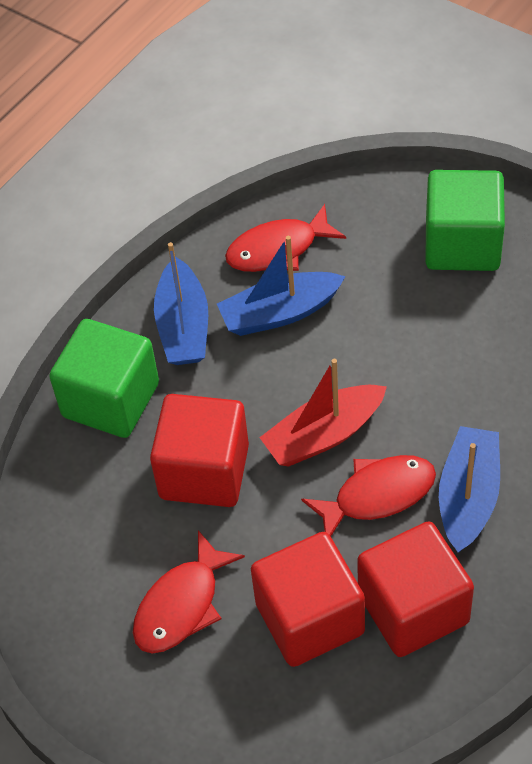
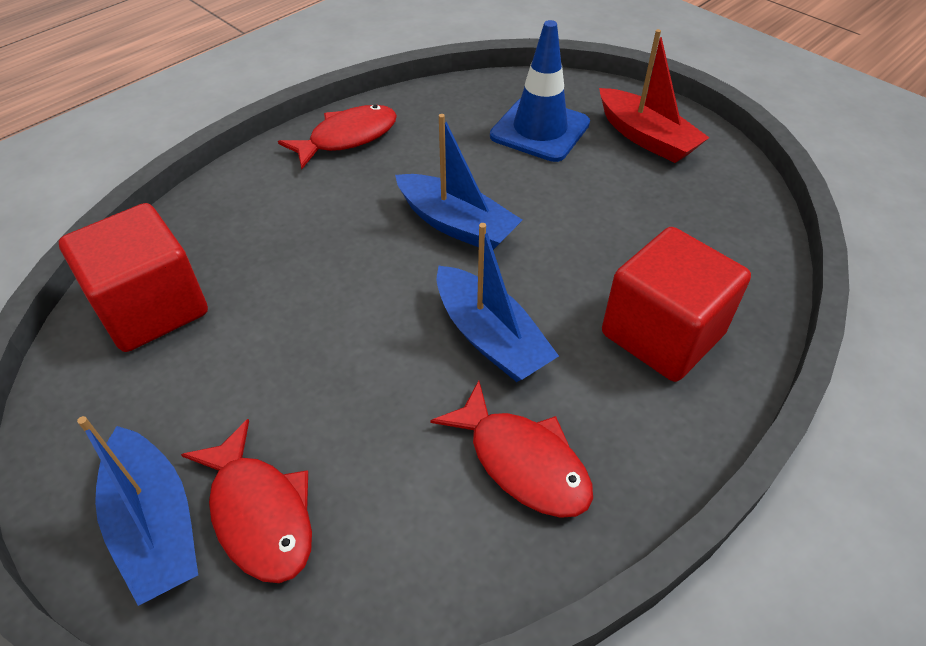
blue traffic cone: 0 -> 1
green cube: 2 -> 0
red cube: 3 -> 2

